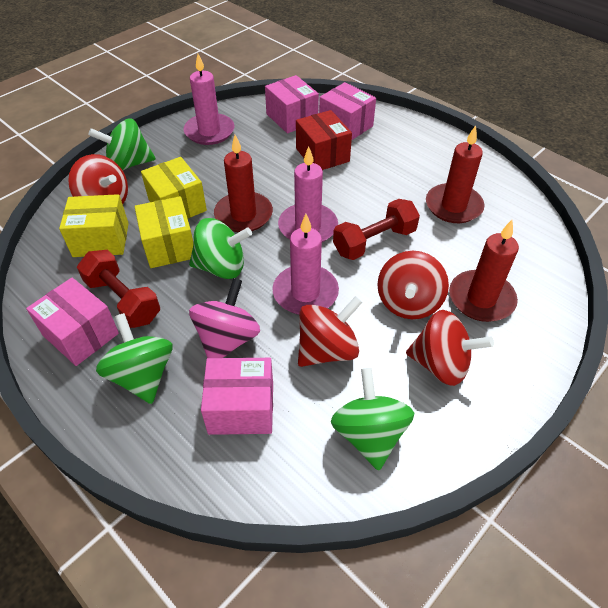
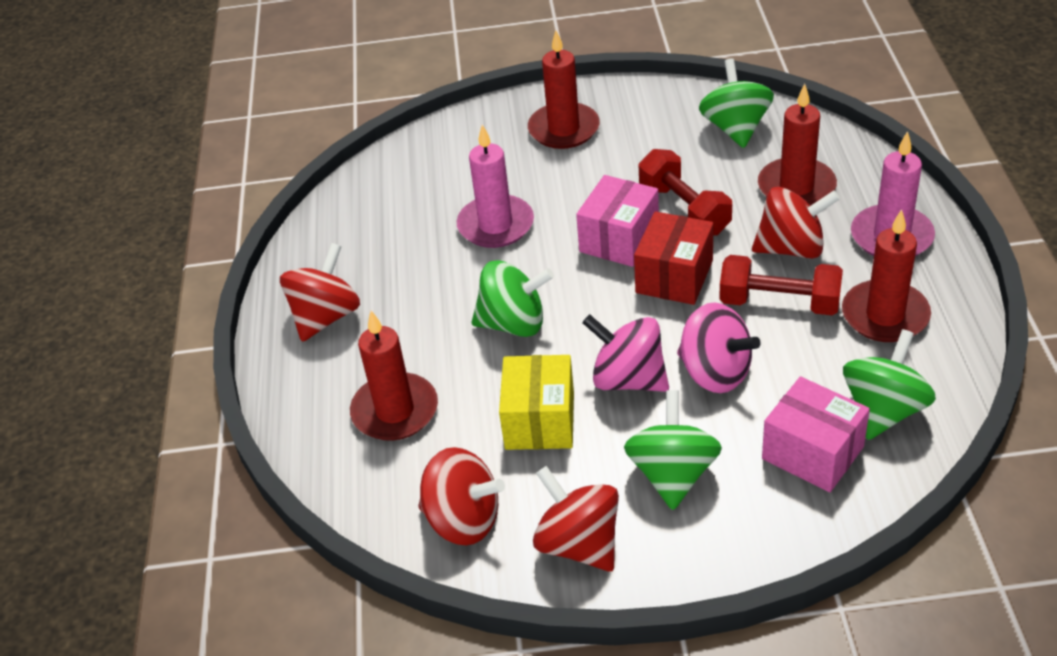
pink box: 4 -> 2
pink candle: 3 -> 2
pink spinning top: 1 -> 2
red candle: 3 -> 4
yellow box: 3 -> 1

